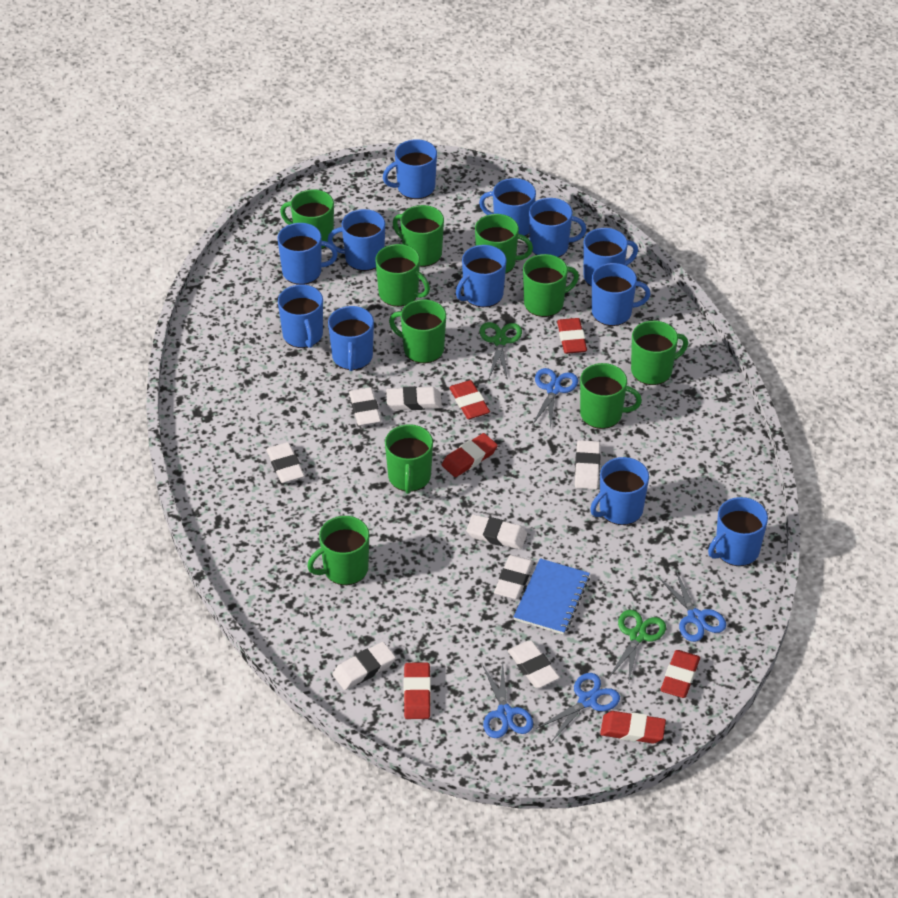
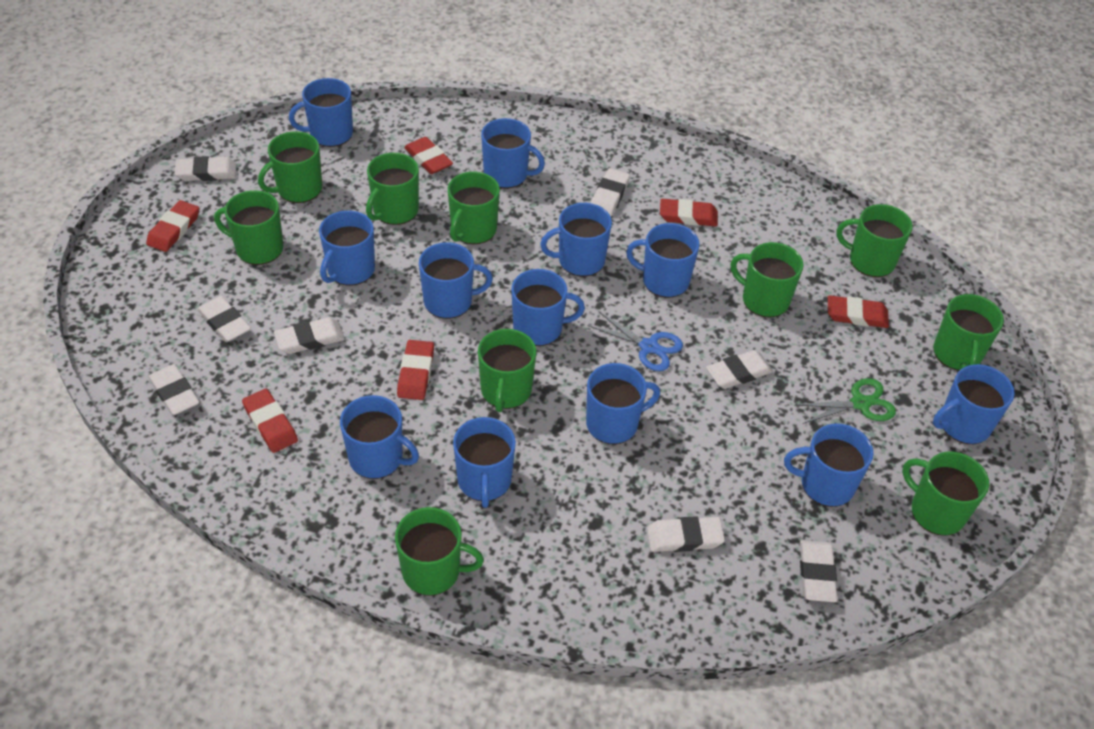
blue notebook: 1 -> 0
blue scissors: 4 -> 1
green scissors: 2 -> 1

